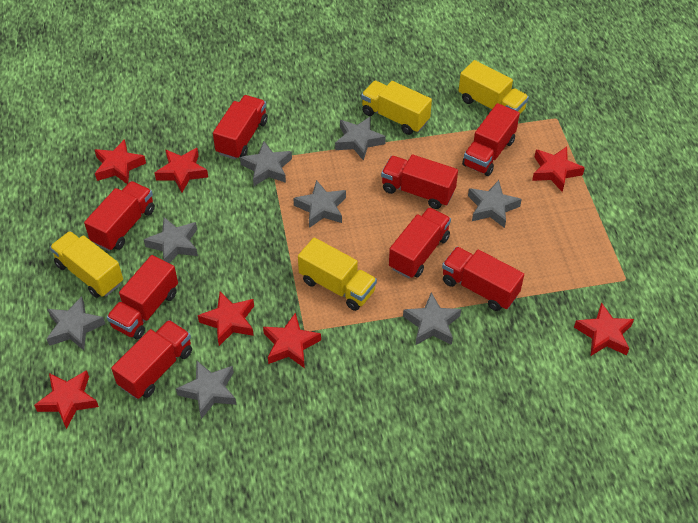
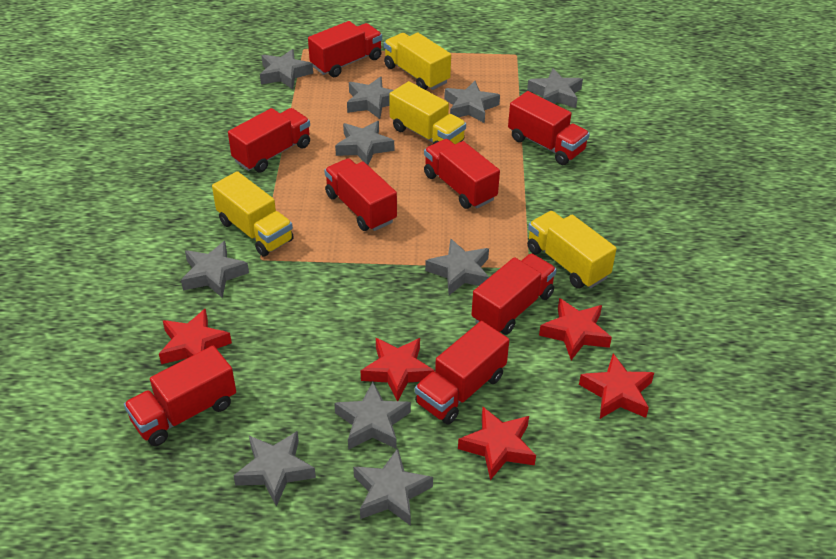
grey star: 8 -> 10
red star: 7 -> 5

